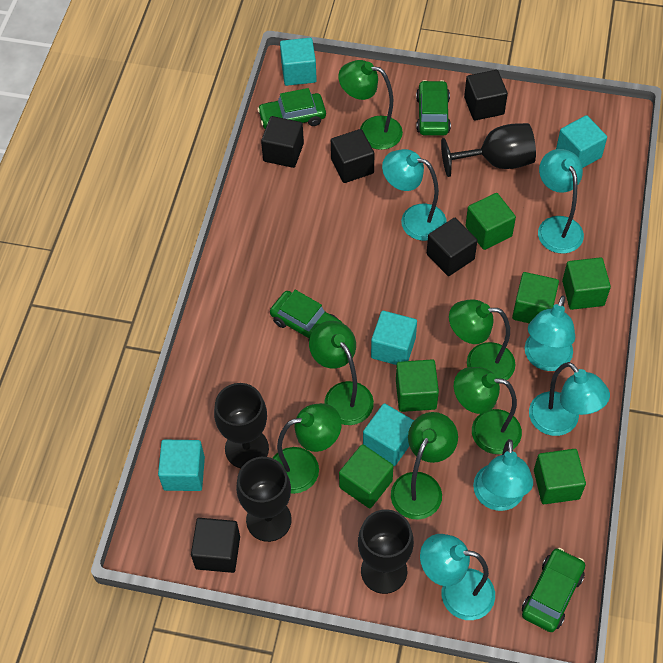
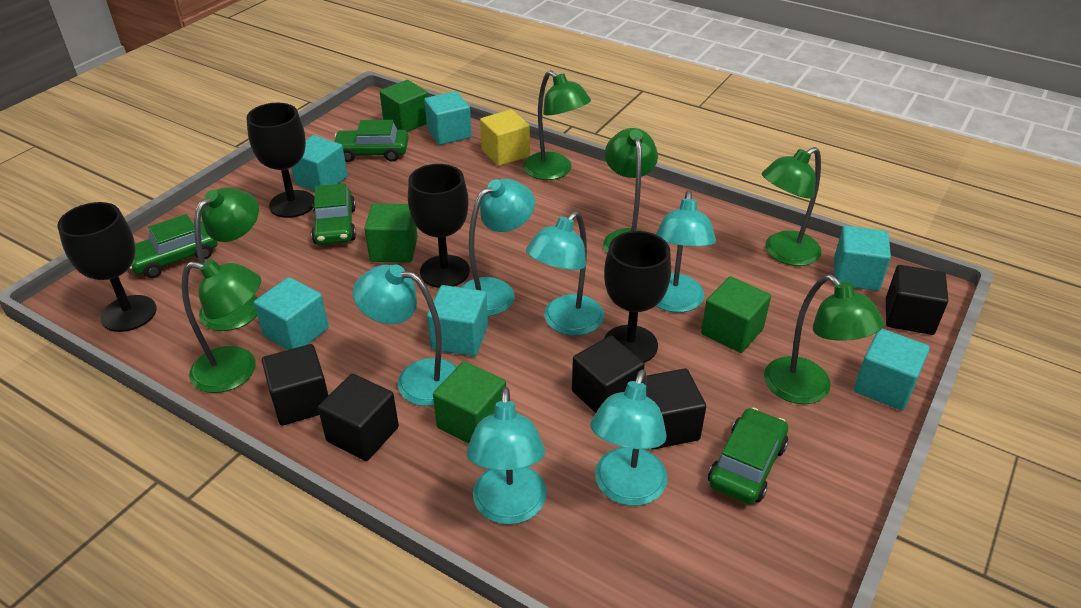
green cube: 6 -> 4
turquoise cube: 5 -> 6
yellow cube: 0 -> 1

